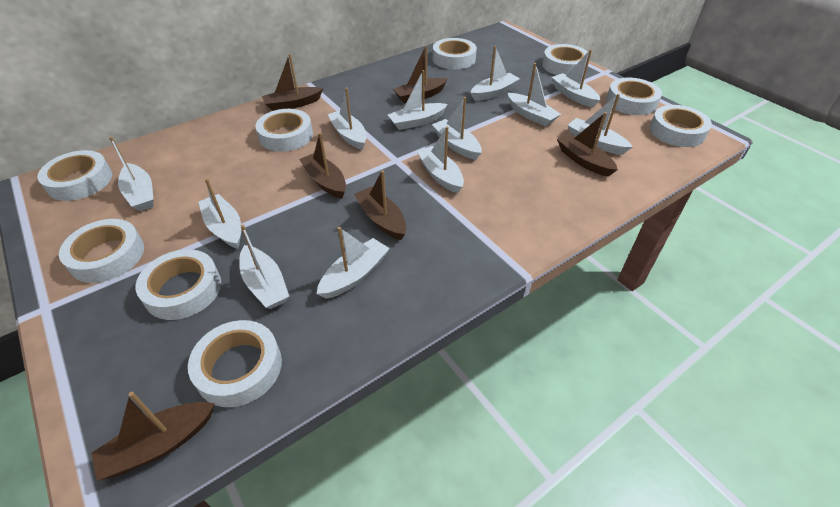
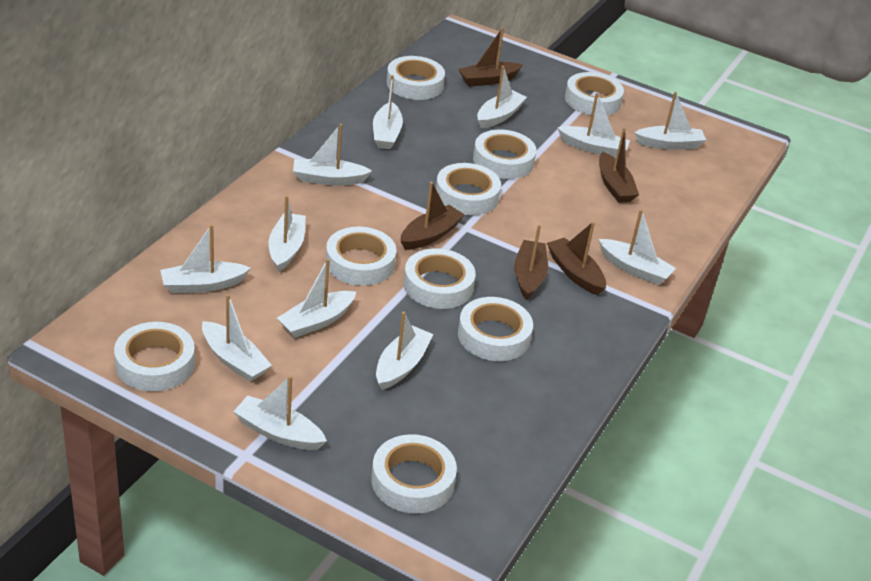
brown boat: 6 -> 5

